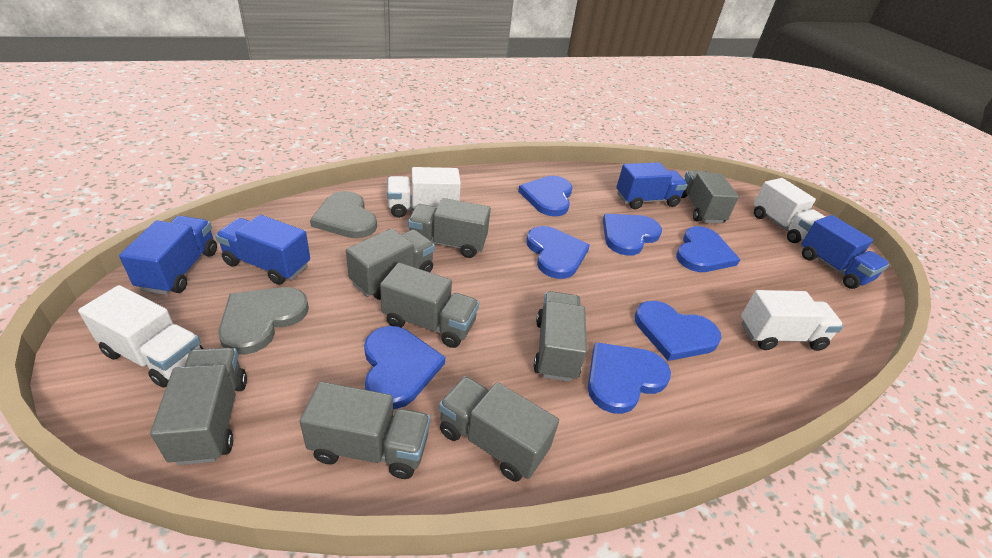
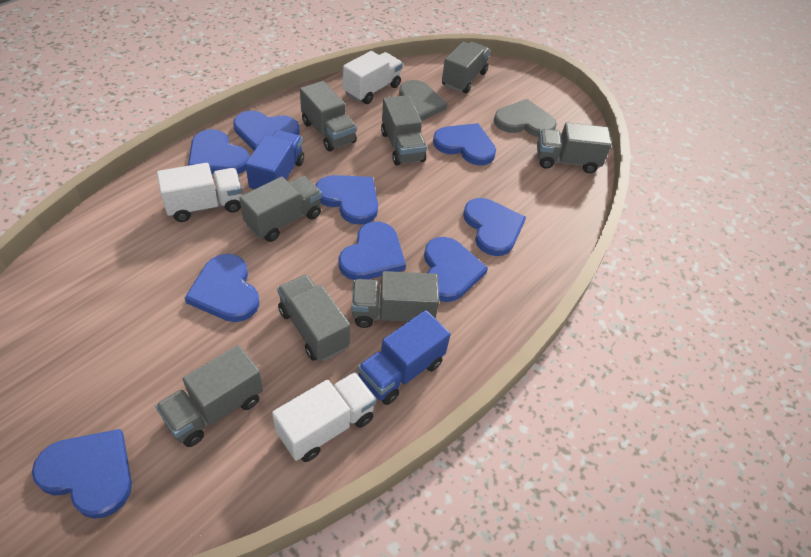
blue heart: 7 -> 9
blue truck: 4 -> 2
white truck: 4 -> 3

